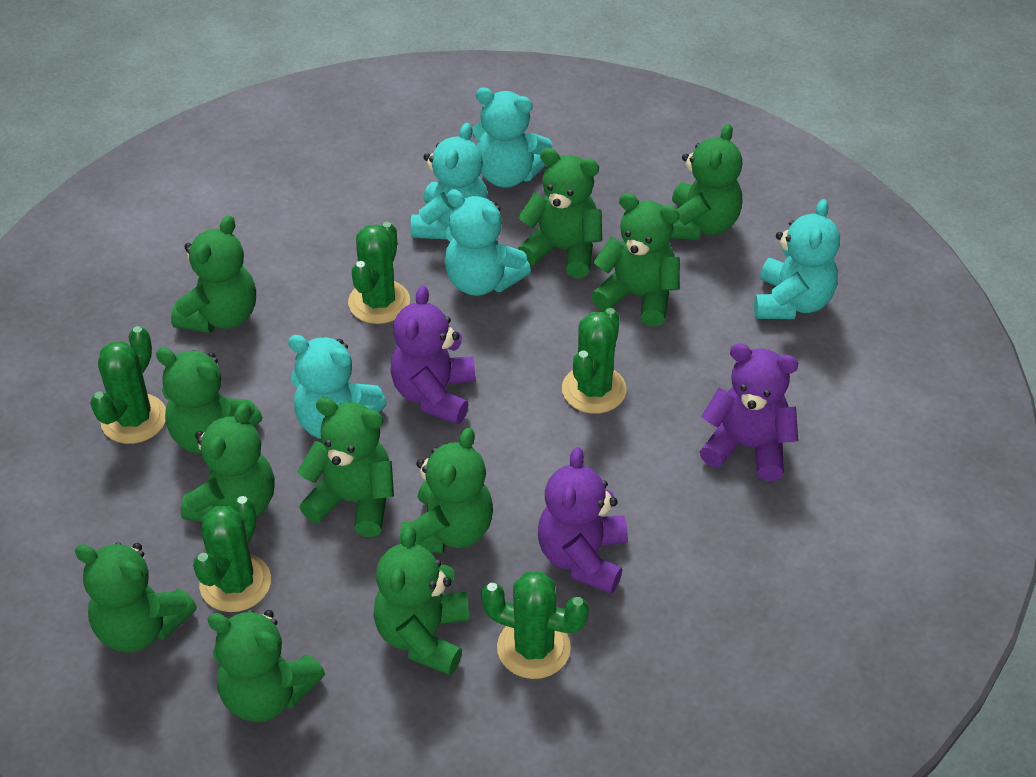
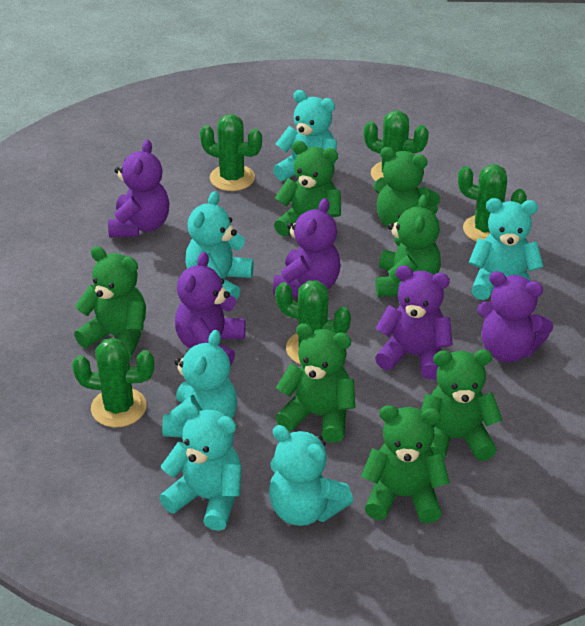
green teddy bear: 11 -> 7
purple teddy bear: 3 -> 5
turquoise teddy bear: 5 -> 6

